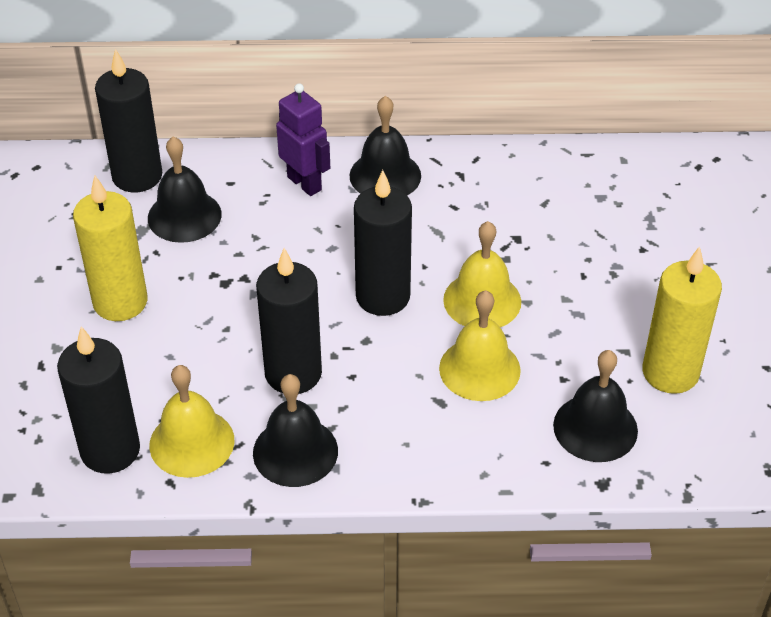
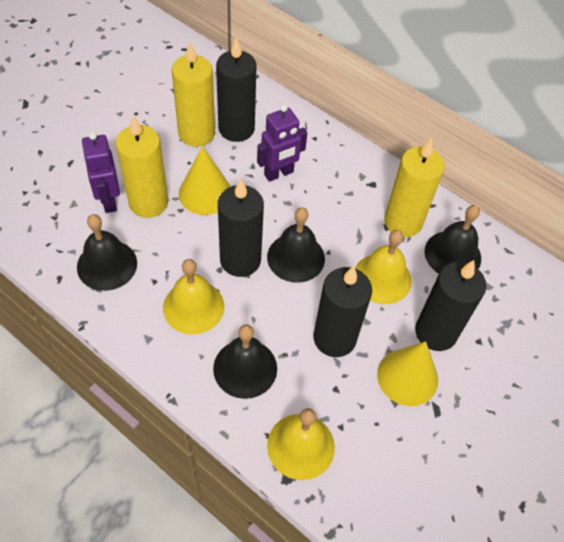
purple robot: 1 -> 2
yellow candle: 2 -> 3
yellow cone: 0 -> 2

